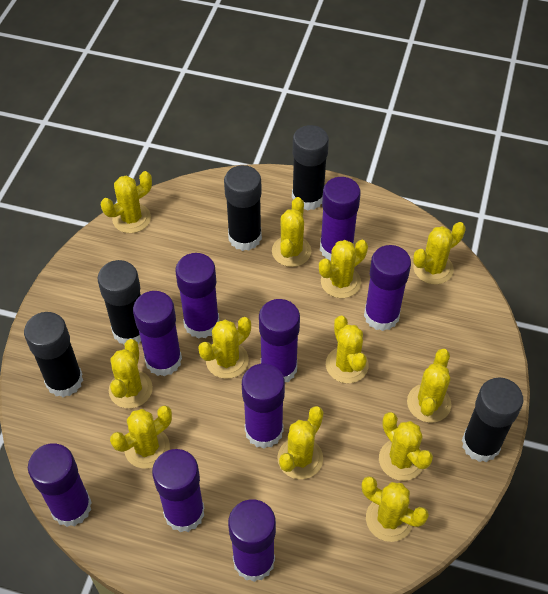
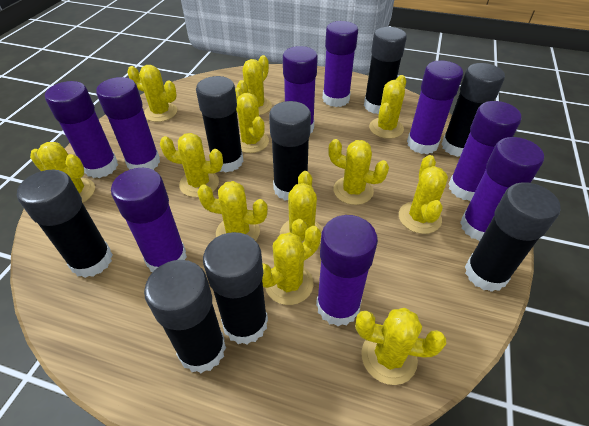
black glue stick: 5 -> 8

